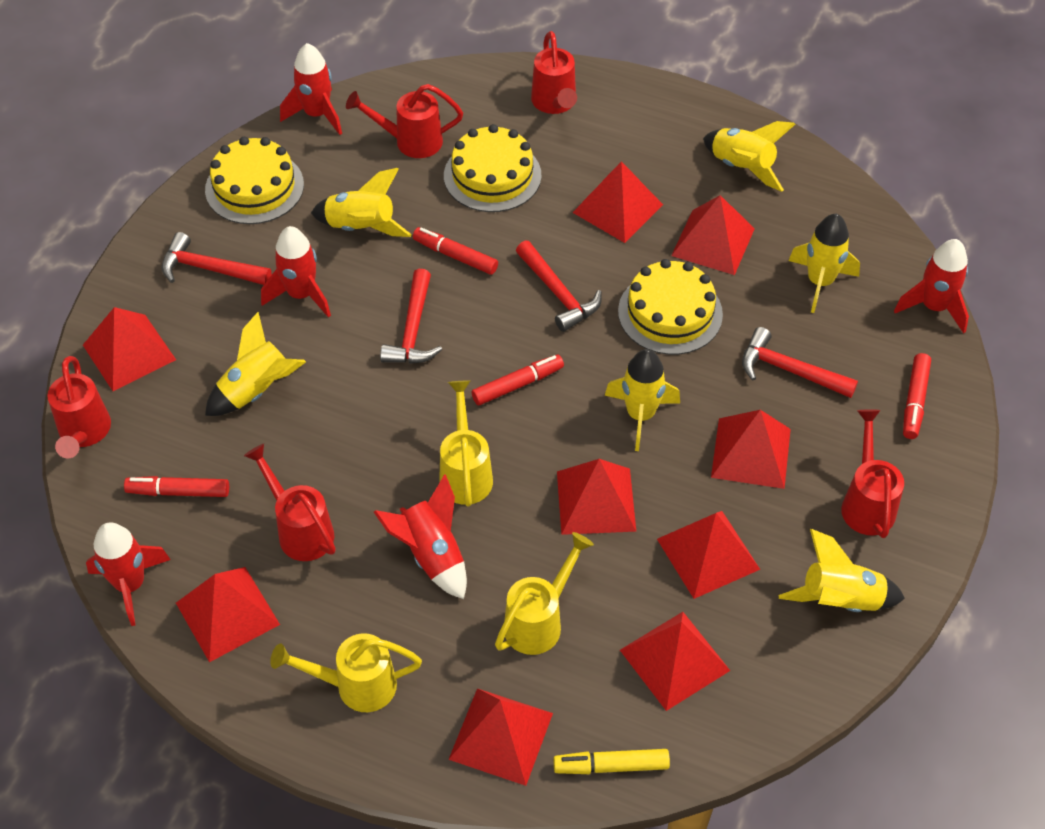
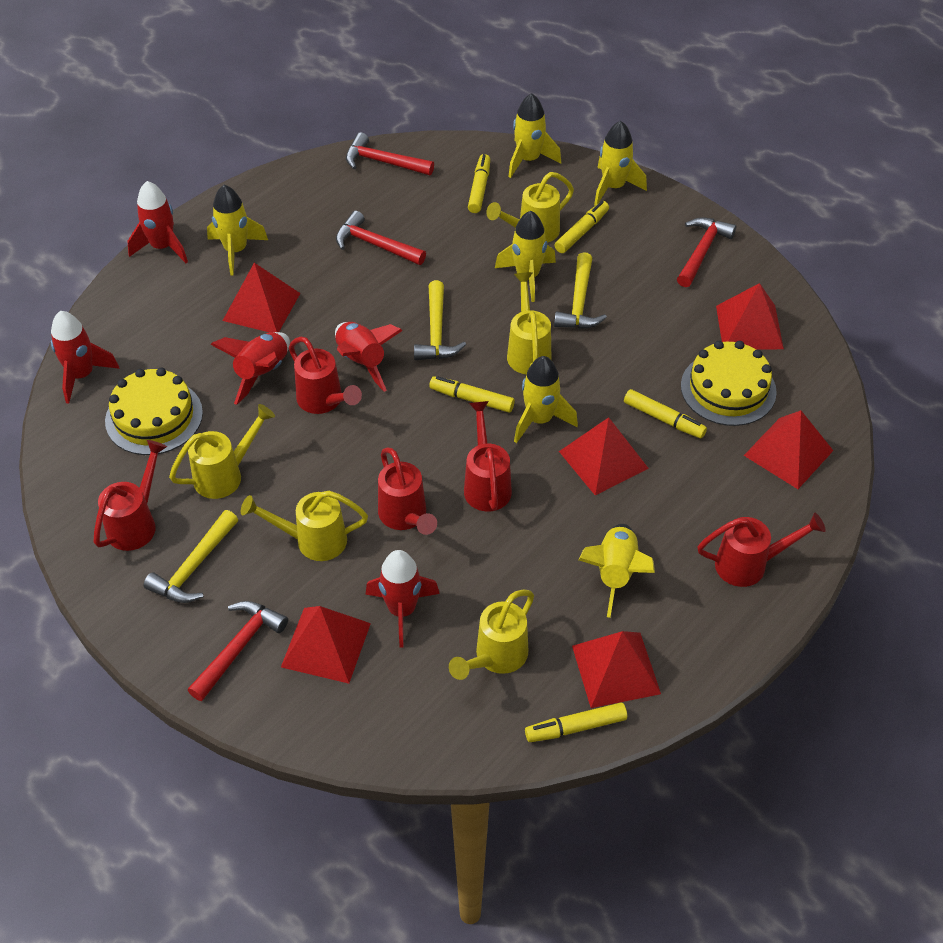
red marker: 4 -> 0
red pyramid: 9 -> 6
yellow cake: 3 -> 2
yellow hammer: 0 -> 3
yellow marker: 1 -> 5
yellow watering can: 3 -> 5

